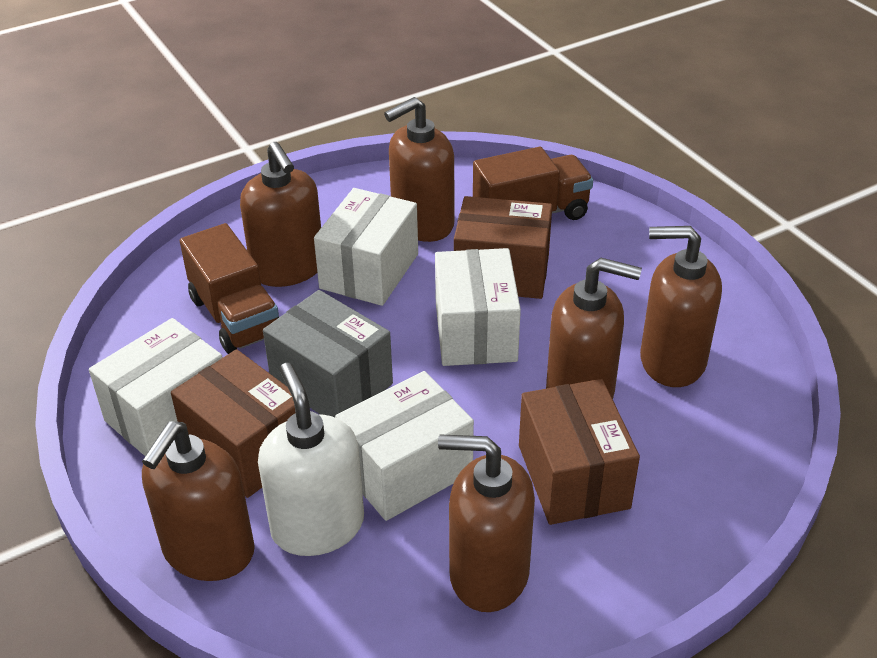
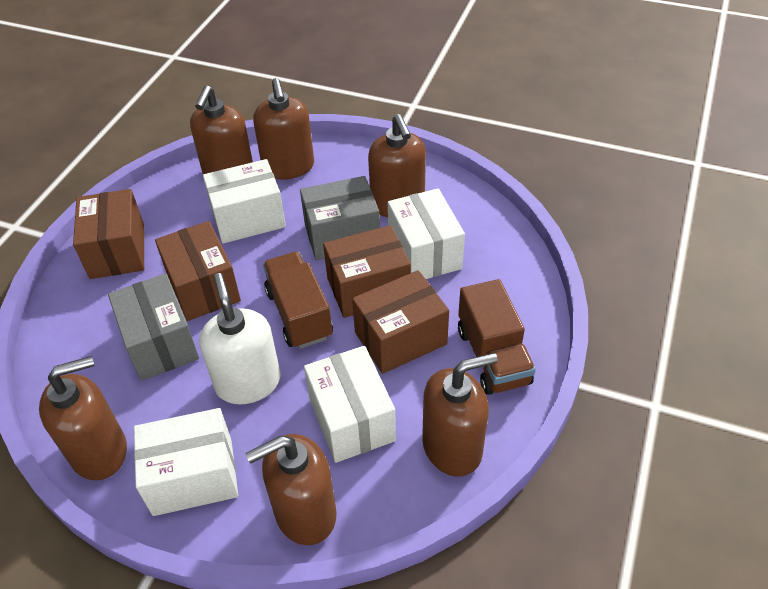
brown box: 3 -> 4
grey box: 1 -> 2

